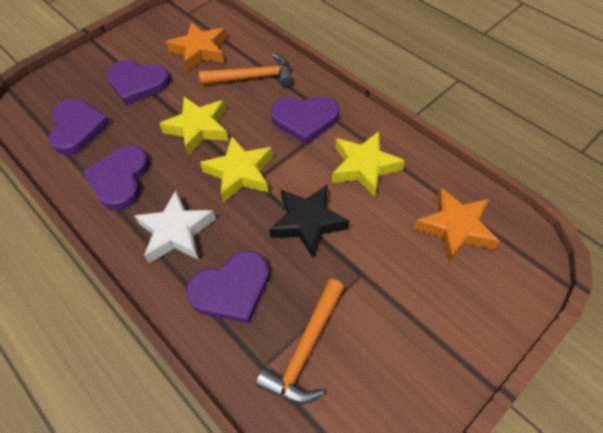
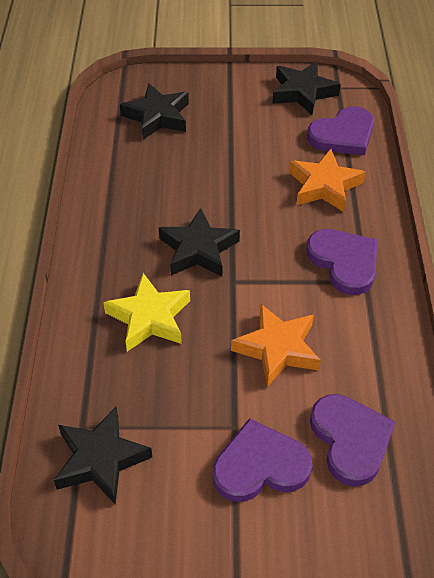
black star: 1 -> 4
orange hammer: 2 -> 0
purple heart: 5 -> 4
white star: 1 -> 0
yellow star: 3 -> 1

